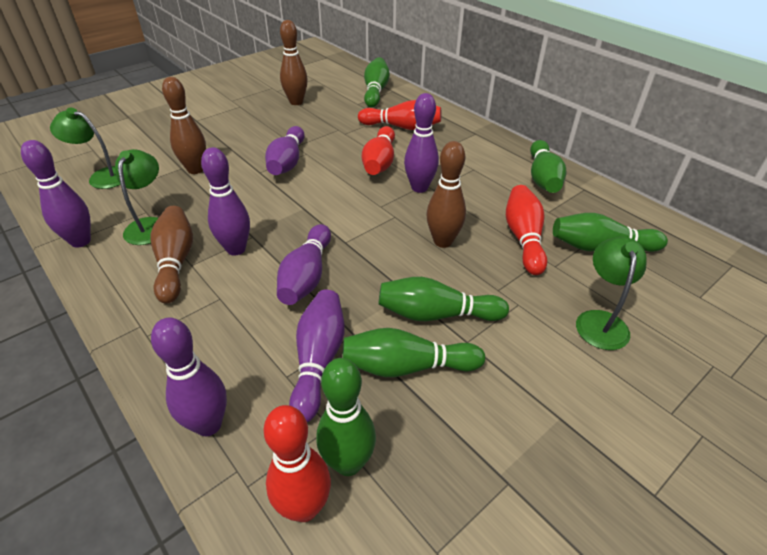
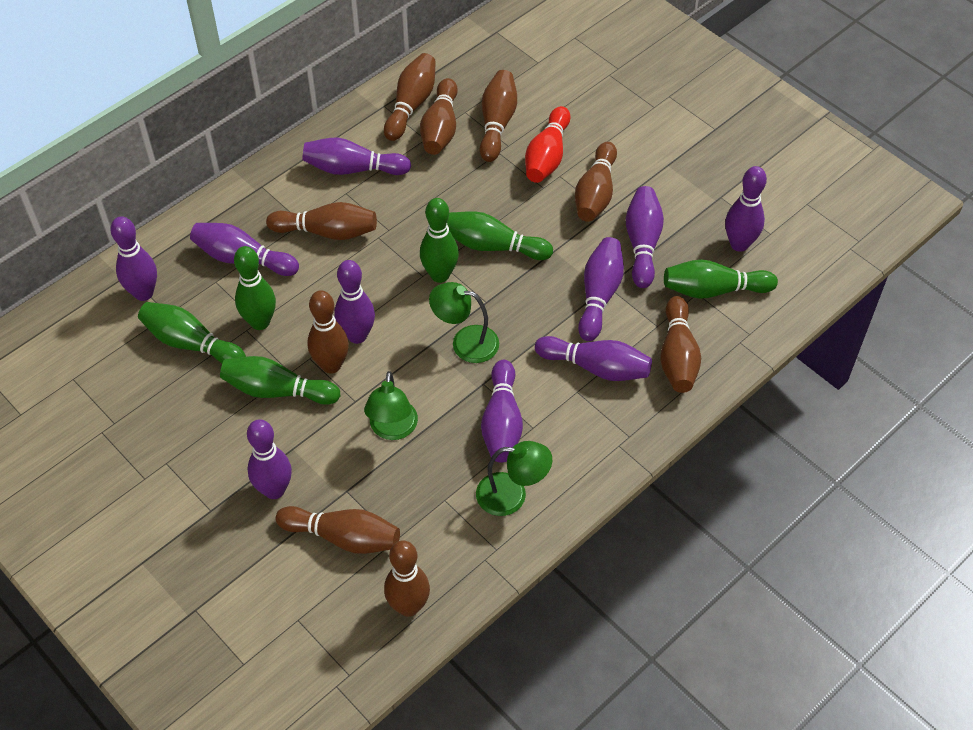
brown bowling pin: 4 -> 9
purple bowling pin: 7 -> 10
red bowling pin: 4 -> 1

